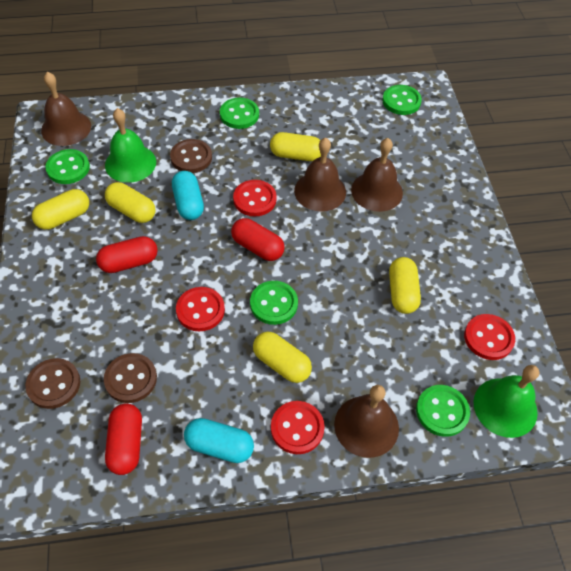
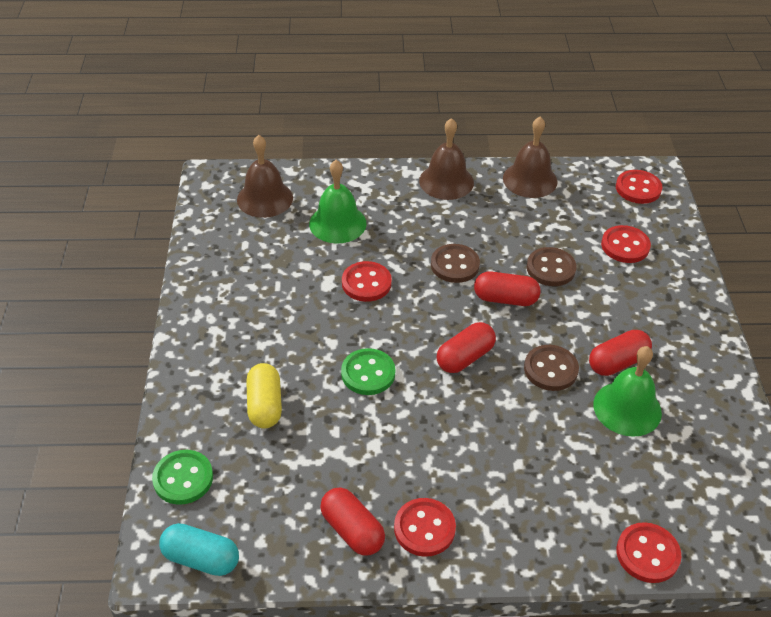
brown bell: 4 -> 3
green button: 5 -> 2
red button: 4 -> 5
red capsule: 3 -> 4
turquoise capsule: 2 -> 1
yellow capsule: 5 -> 1

